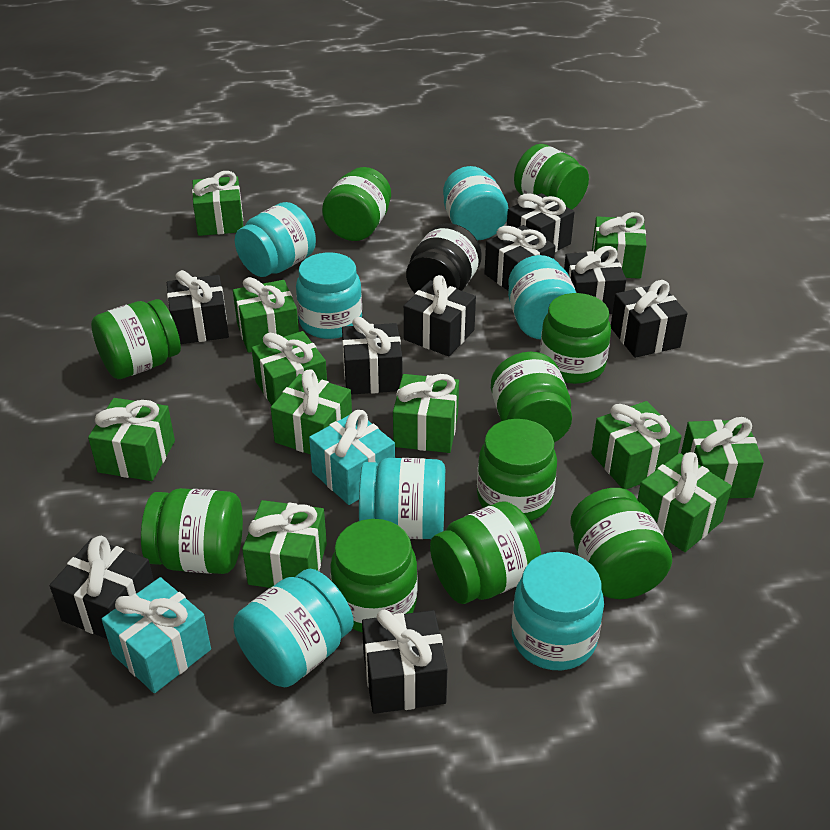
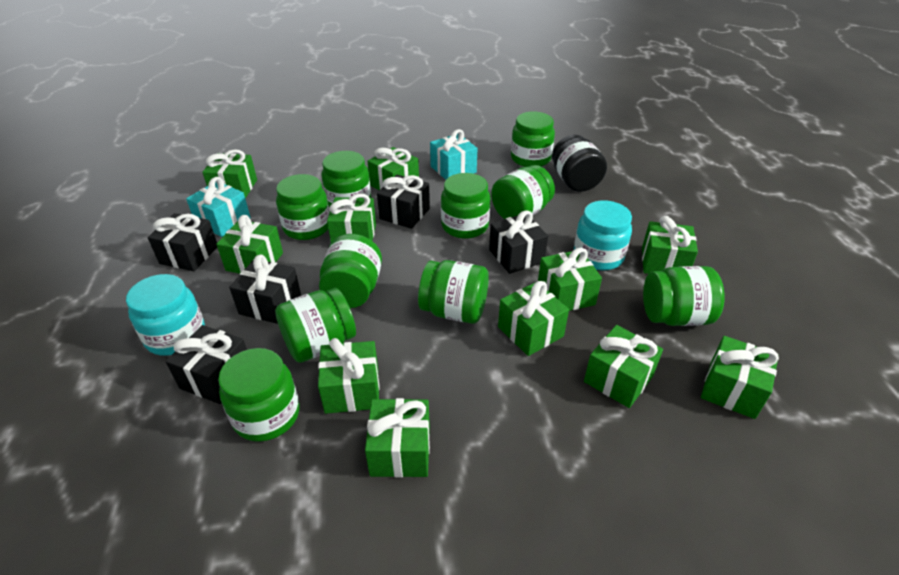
black gift: 9 -> 5
turquoise jar: 7 -> 2

